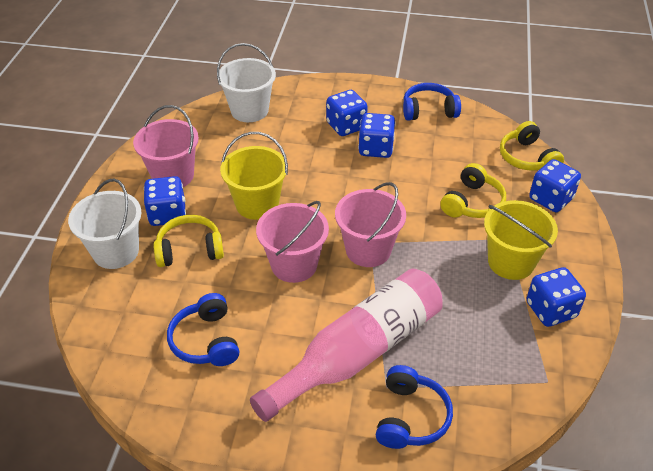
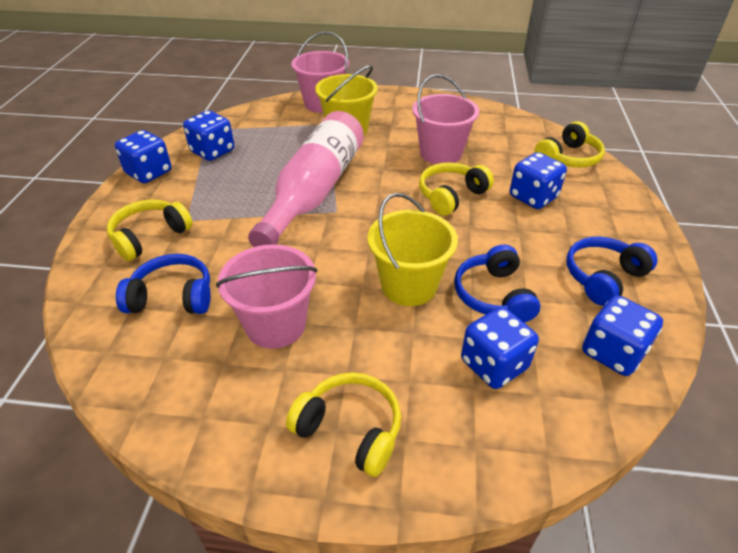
white bucket: 2 -> 0
yellow headphones: 3 -> 4

